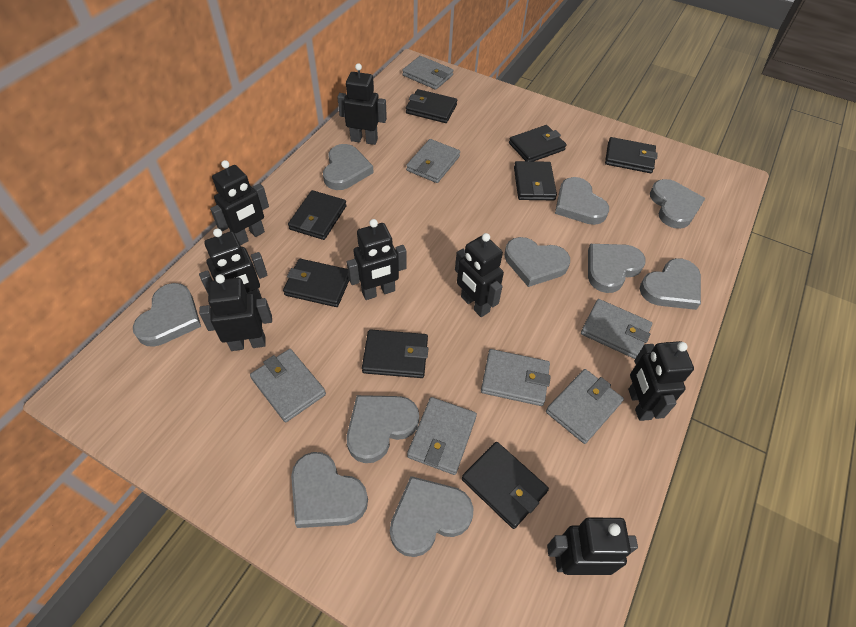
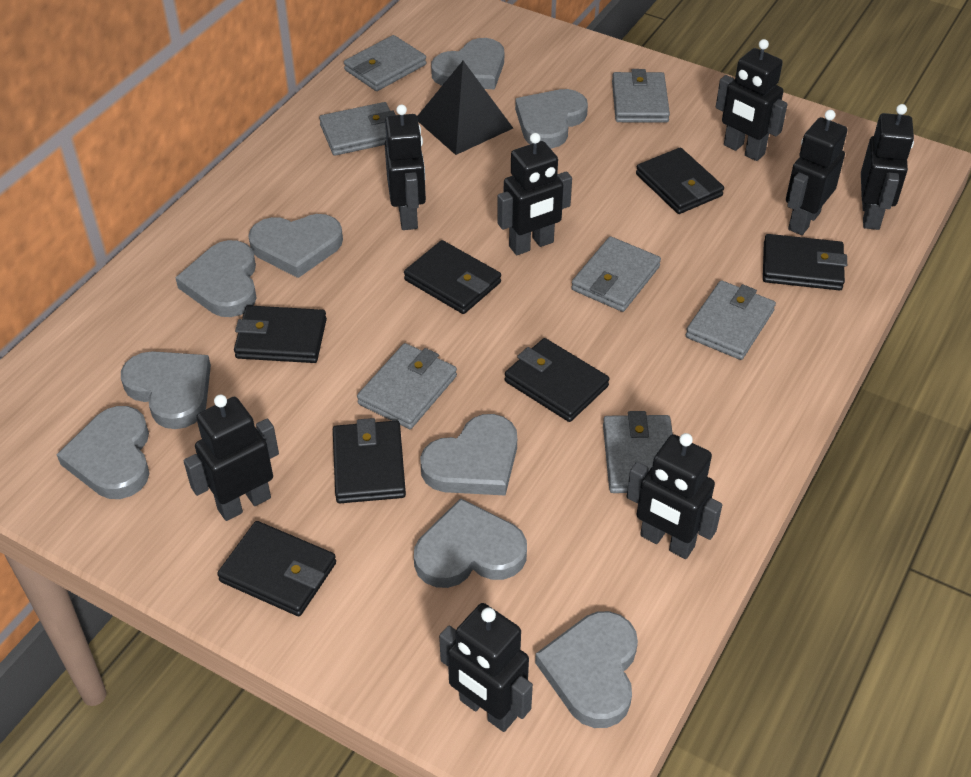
black pyramid: 0 -> 1
black wallet: 8 -> 7
grey heart: 10 -> 9

